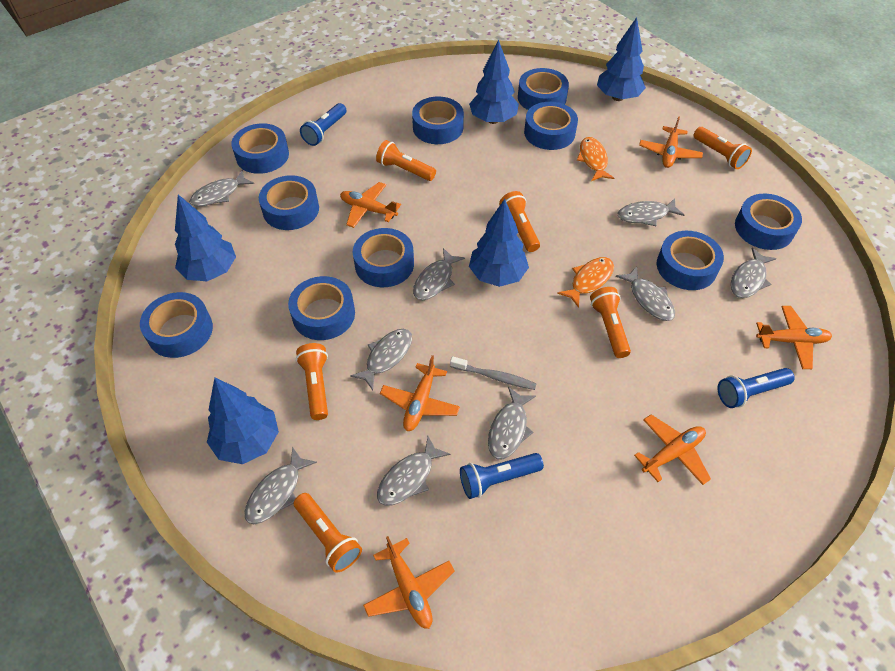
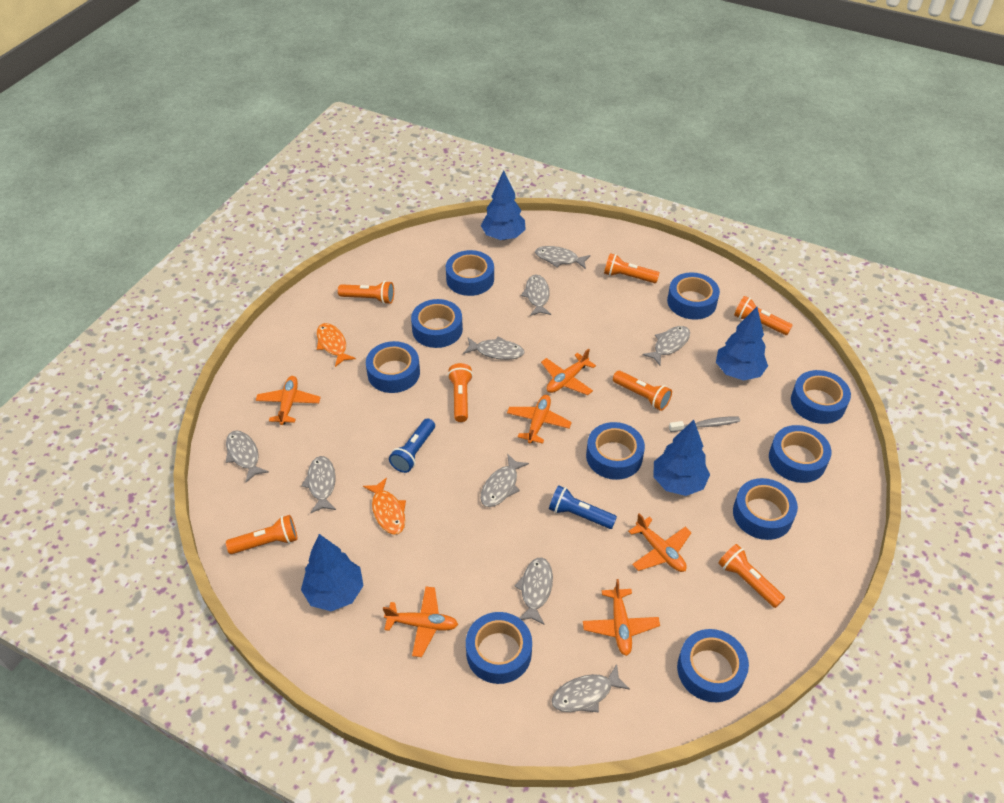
blue flashlight: 3 -> 2
blue tree: 5 -> 4
orange flashlight: 6 -> 7

